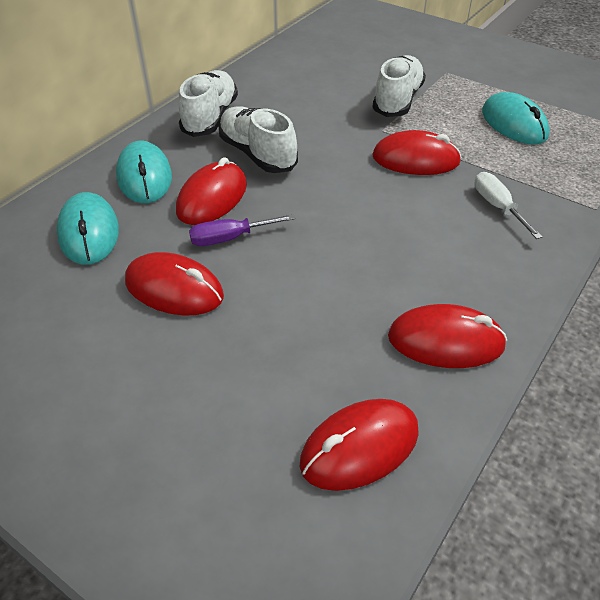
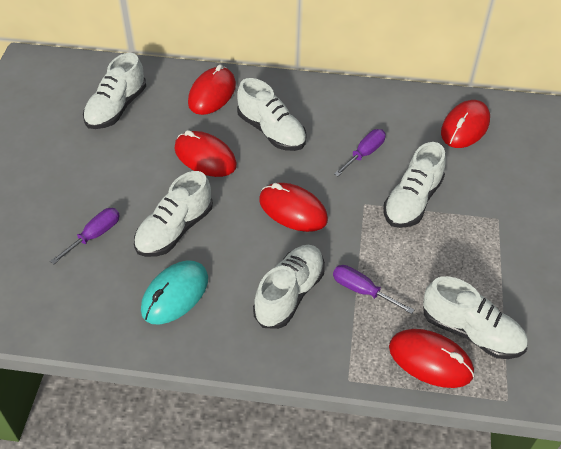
purple screwdriver: 1 -> 3
turquoise mouse: 3 -> 1
white screwdriver: 1 -> 0
white shoe: 3 -> 6

